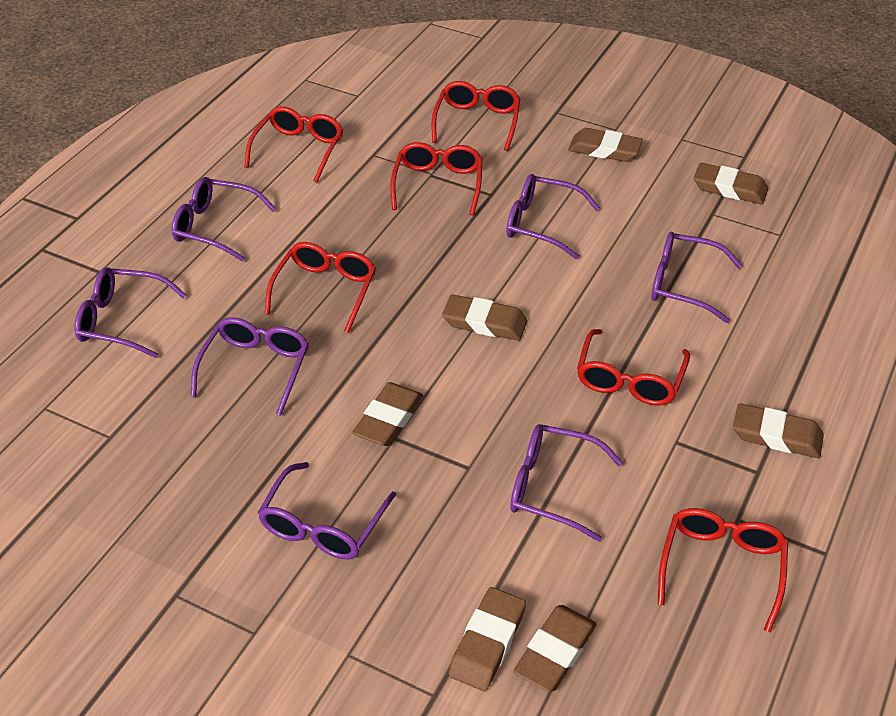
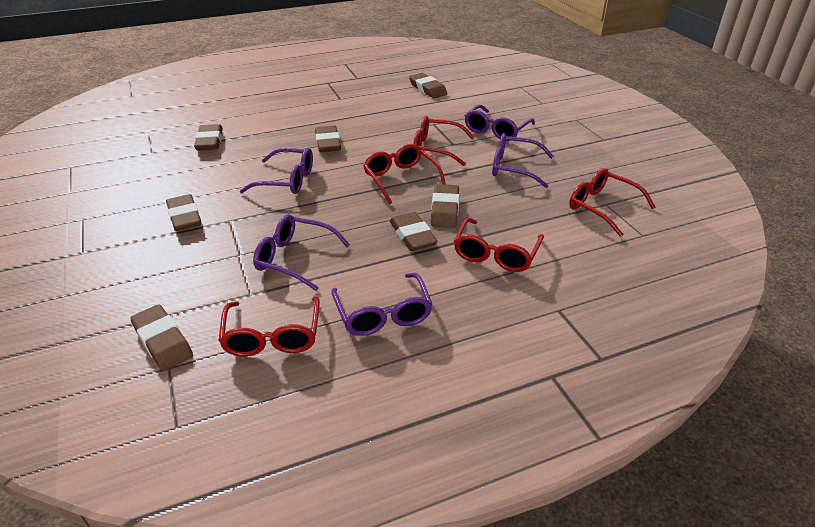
purple glasses: 7 -> 5
red glasses: 6 -> 5

